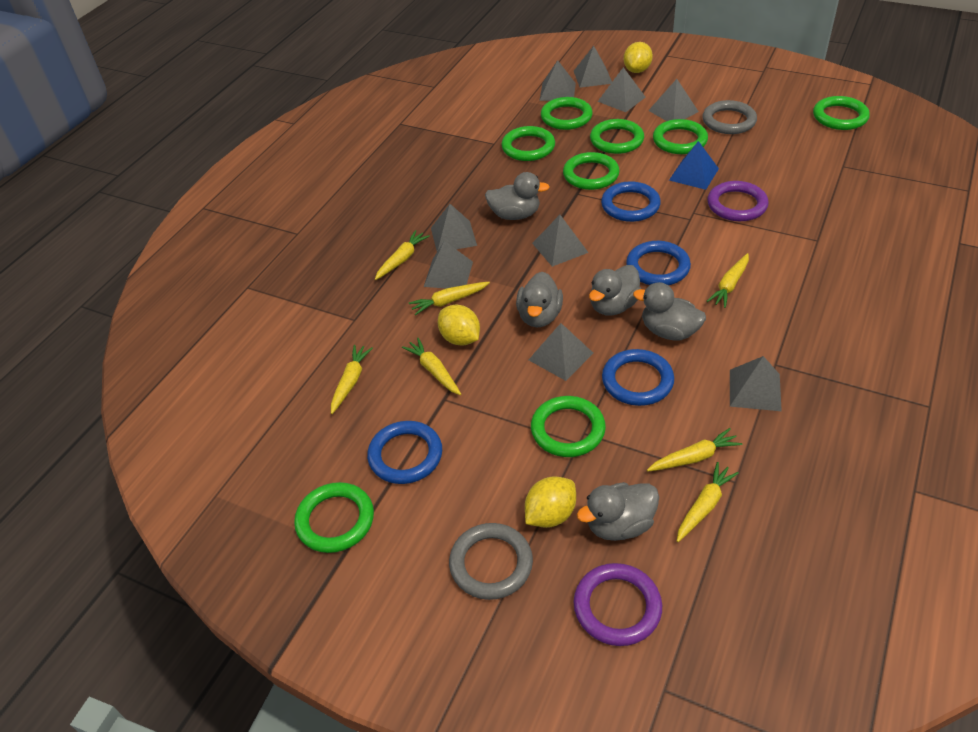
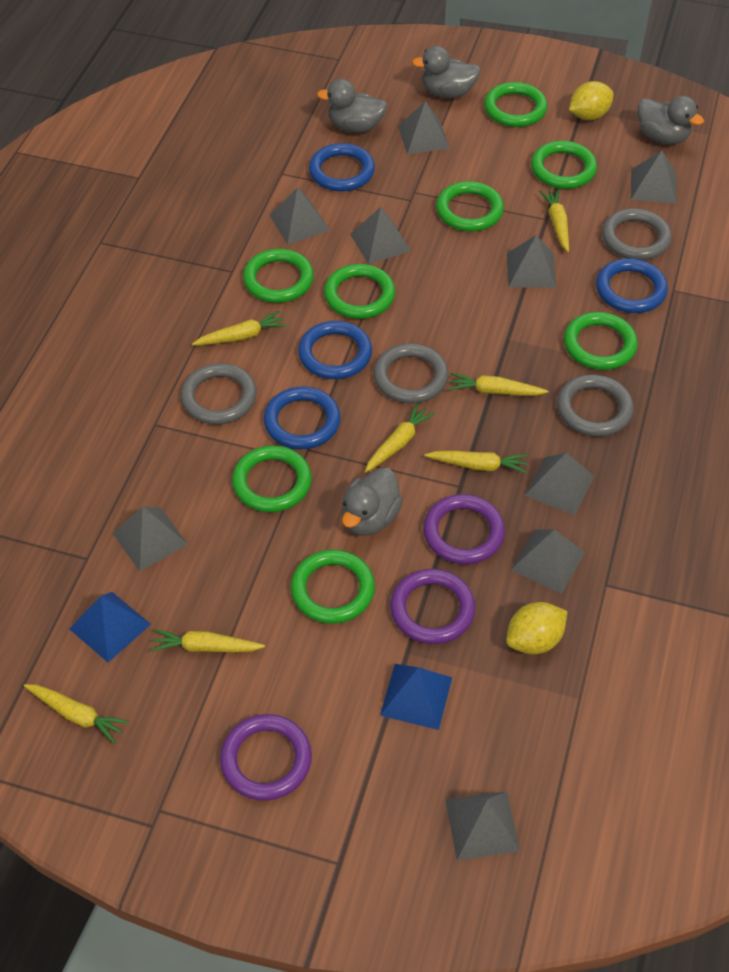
blue pyramid: 1 -> 2
grey duck: 5 -> 4
grey ring: 2 -> 4
purple ring: 2 -> 3
yellow lemon: 3 -> 2

